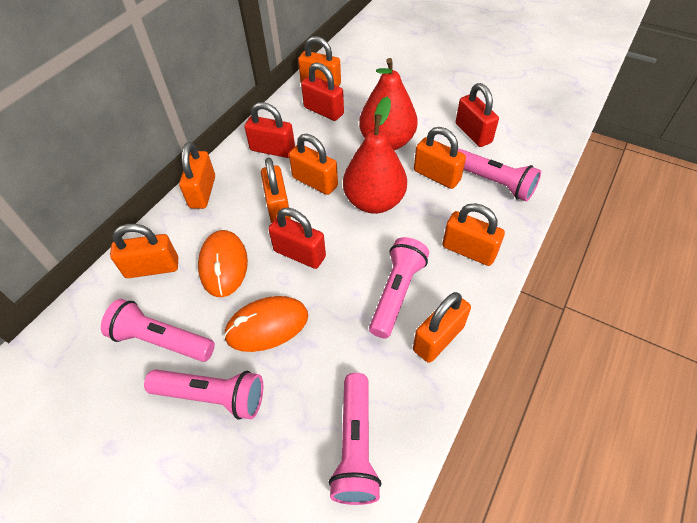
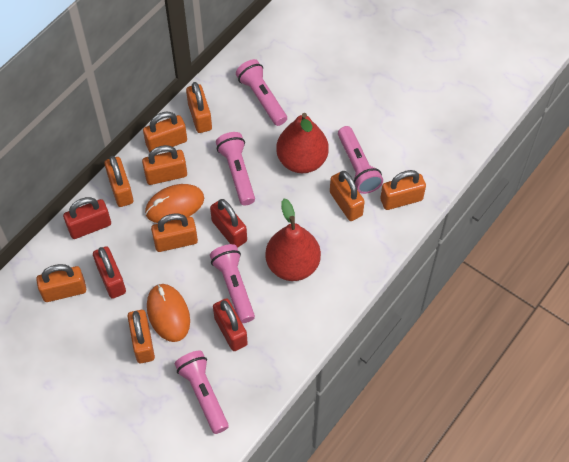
orange padlock: 8 -> 9

